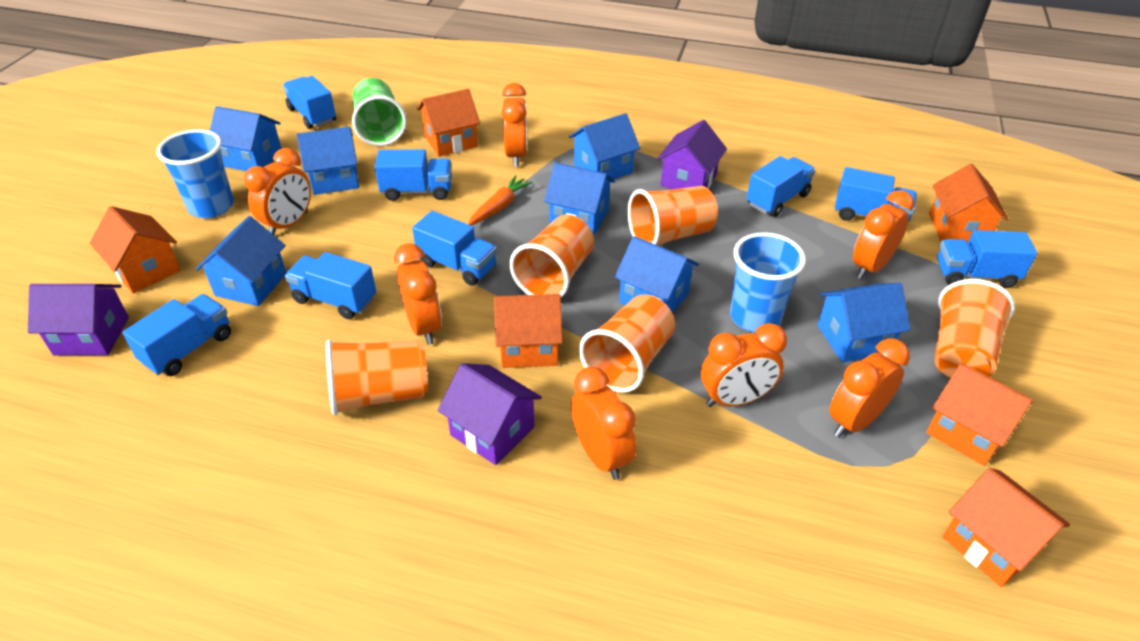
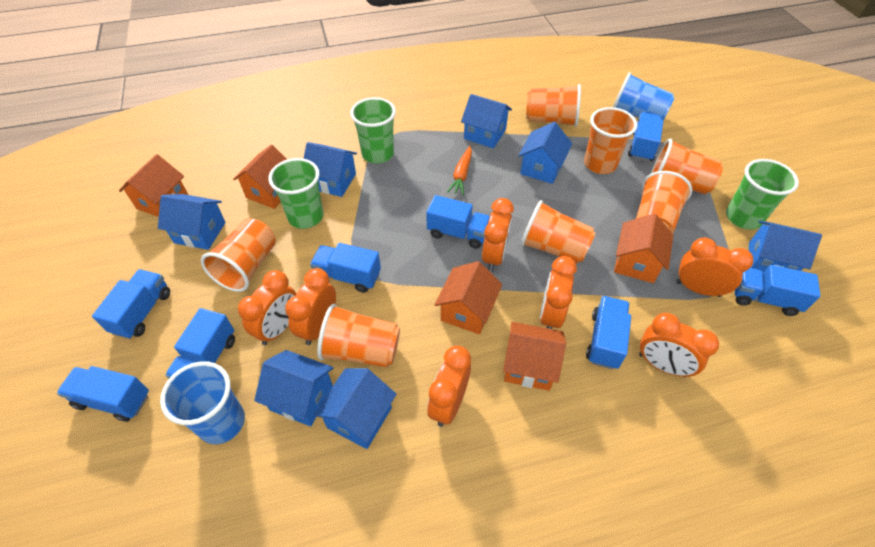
green cup: 1 -> 3
orange cup: 5 -> 7
orange house: 6 -> 5
purple house: 3 -> 0

